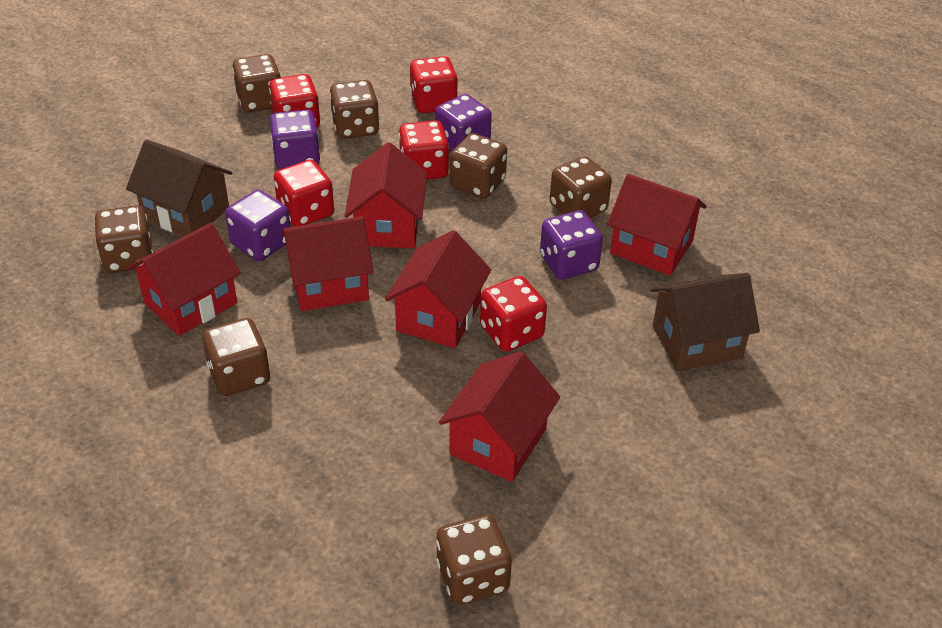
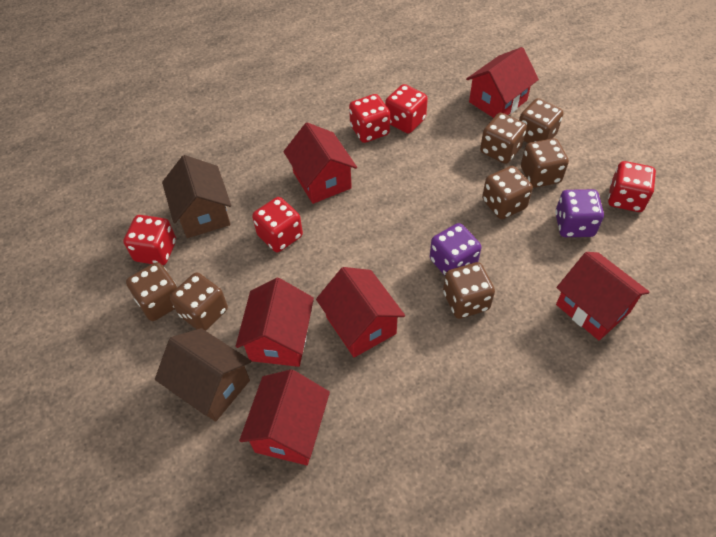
purple dice: 4 -> 2

